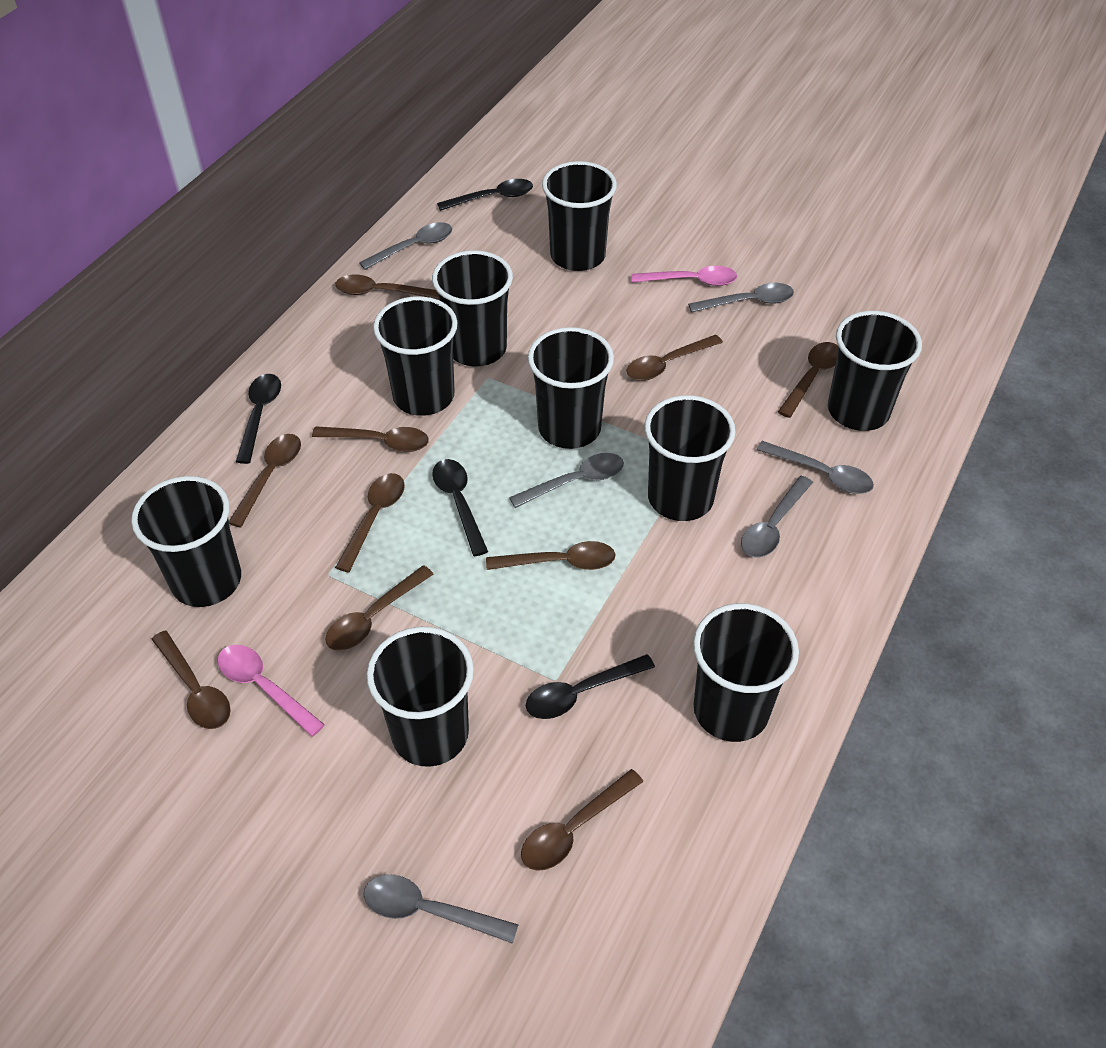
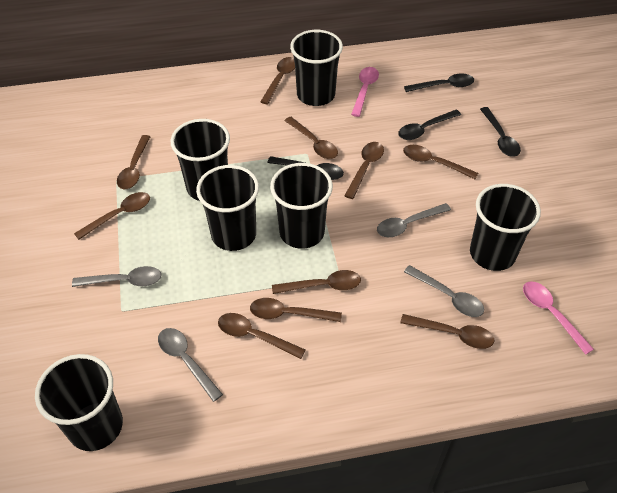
black cup: 9 -> 6
grey spoon: 6 -> 4

